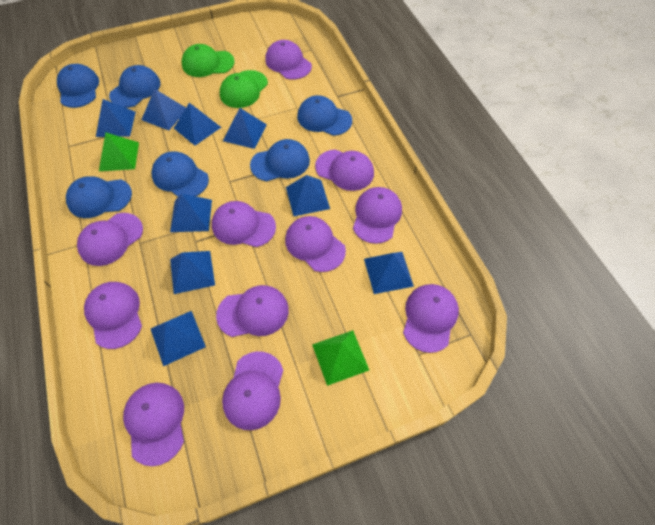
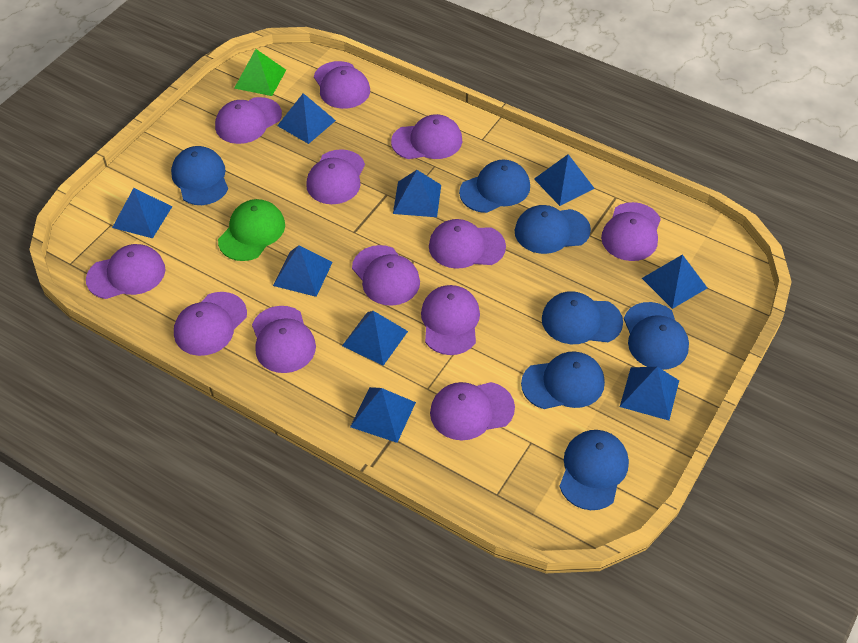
blue cap: 6 -> 7
green cap: 2 -> 1
green pyramid: 2 -> 1
purple cap: 11 -> 12

